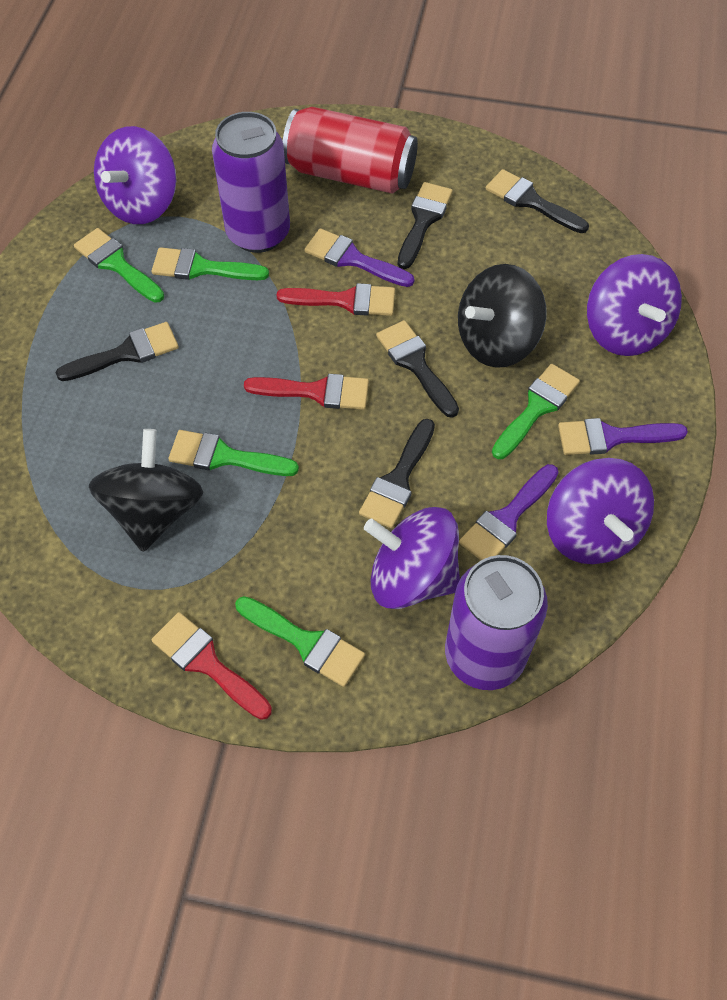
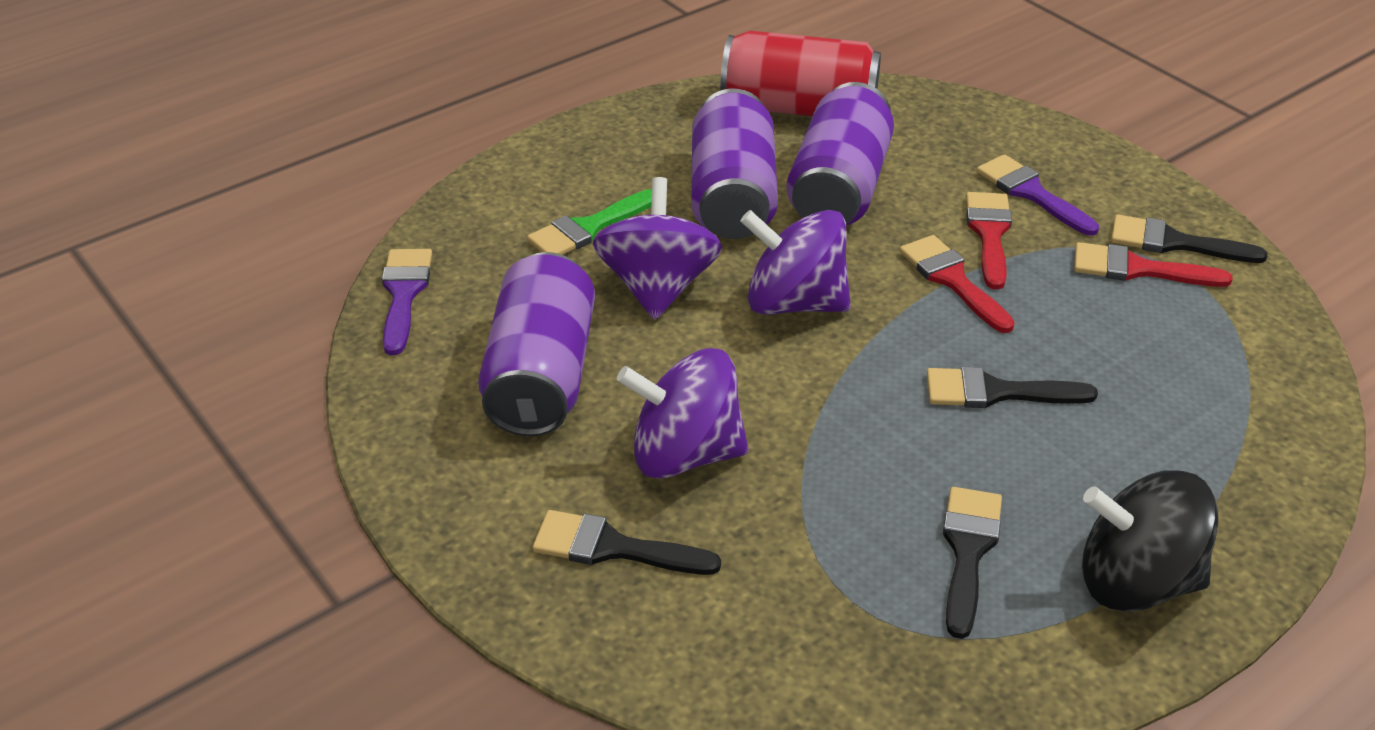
black brush: 5 -> 4
black spinning top: 2 -> 1
green brush: 5 -> 1
purple brush: 3 -> 2
purple can: 2 -> 3
purple spinning top: 4 -> 3

